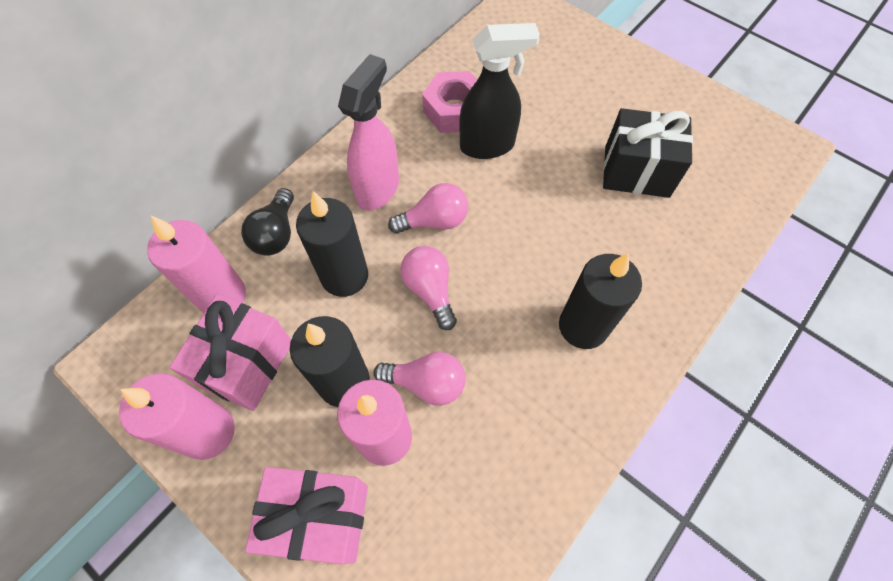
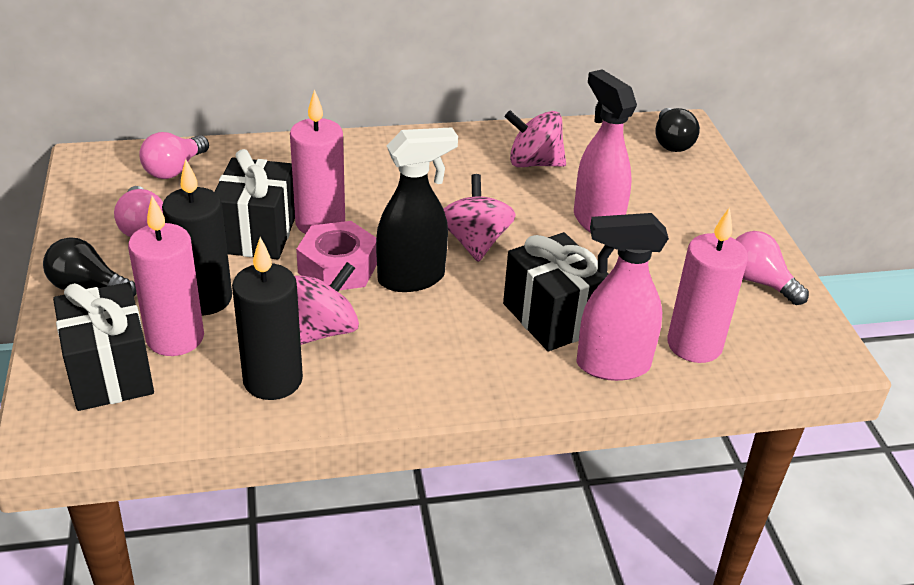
black candle: 3 -> 2
black gift: 1 -> 3
black light bulb: 1 -> 2
pink gift: 2 -> 0
pink spinning top: 0 -> 3
pink spray bottle: 1 -> 2

